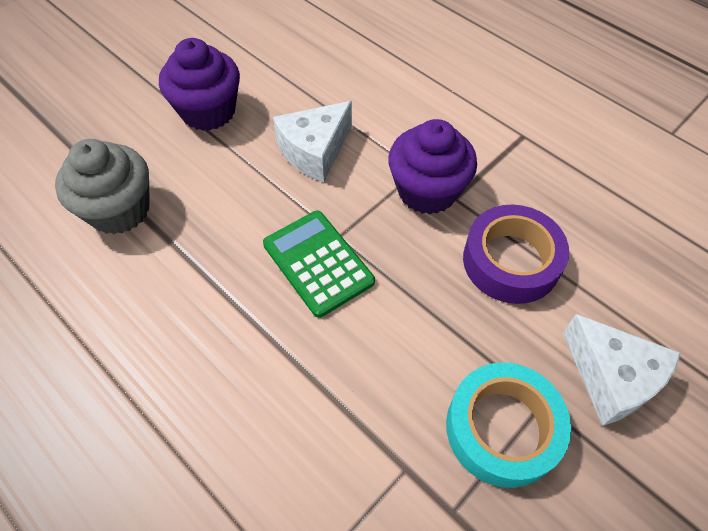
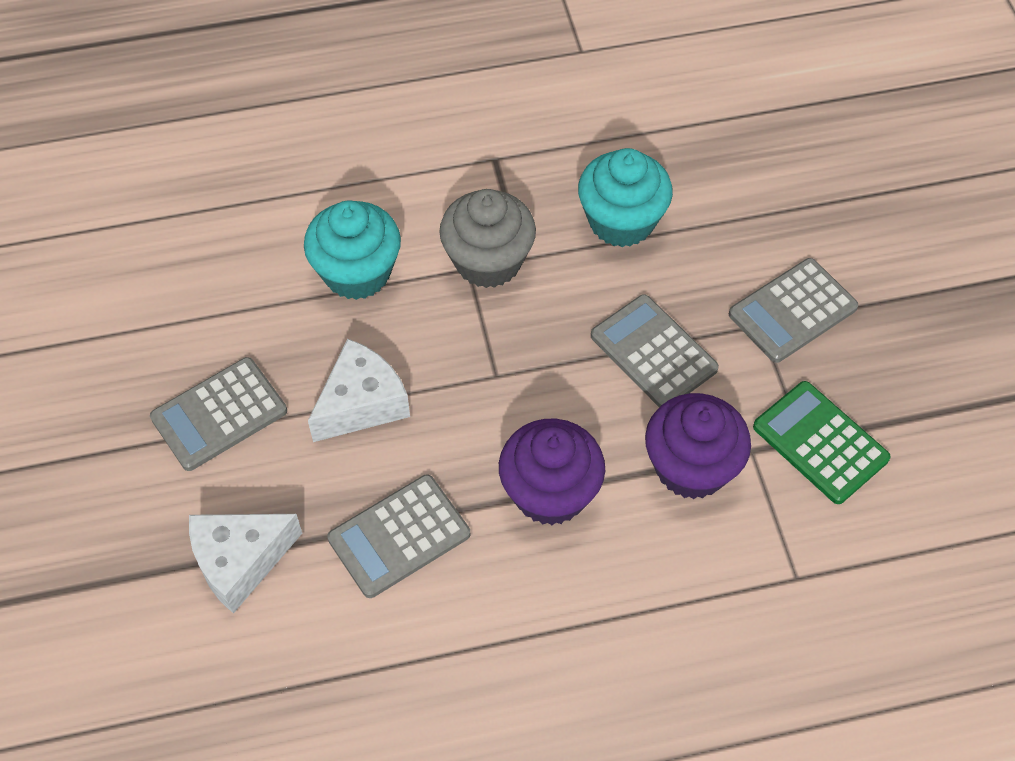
grey calculator: 0 -> 4
purple tape: 1 -> 0
turquoise cupcake: 0 -> 2
turquoise tape: 1 -> 0

